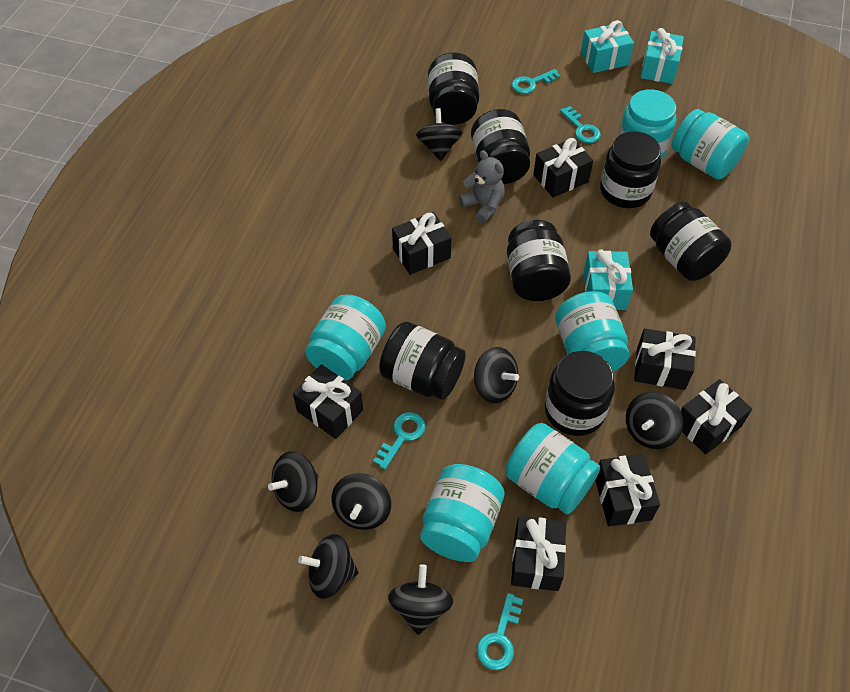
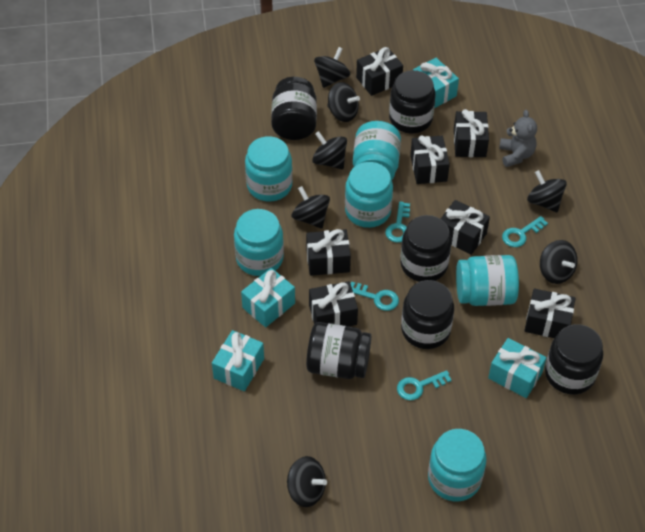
black jar: 7 -> 6
turquoise gift: 3 -> 4

